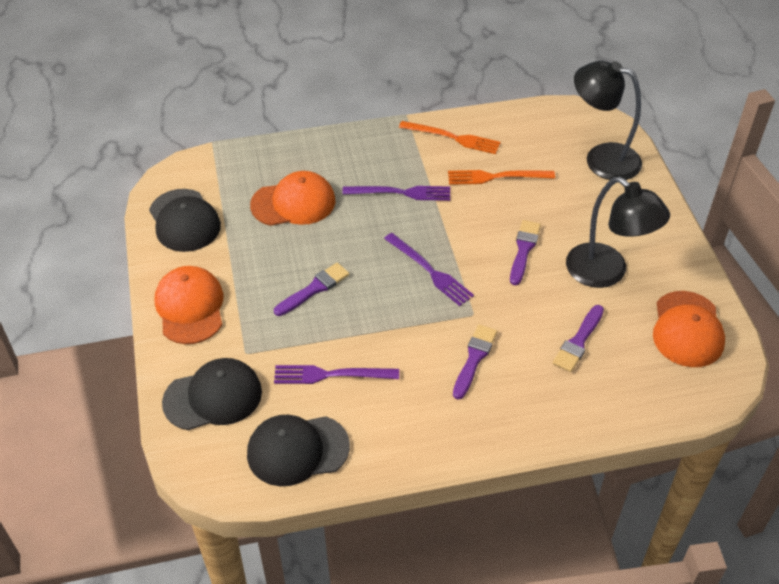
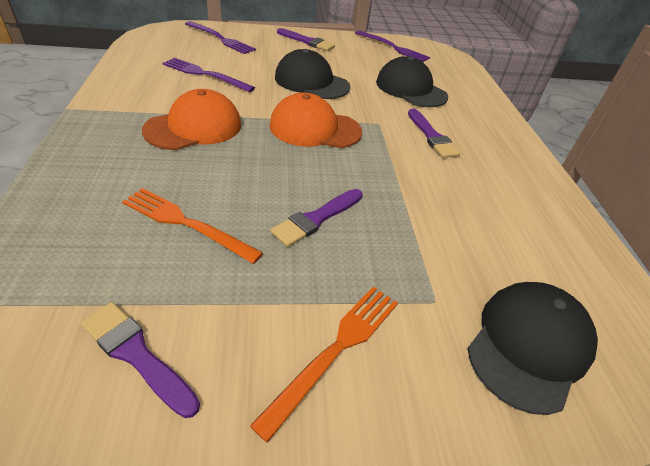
black lamp: 2 -> 0
orange cap: 3 -> 2

